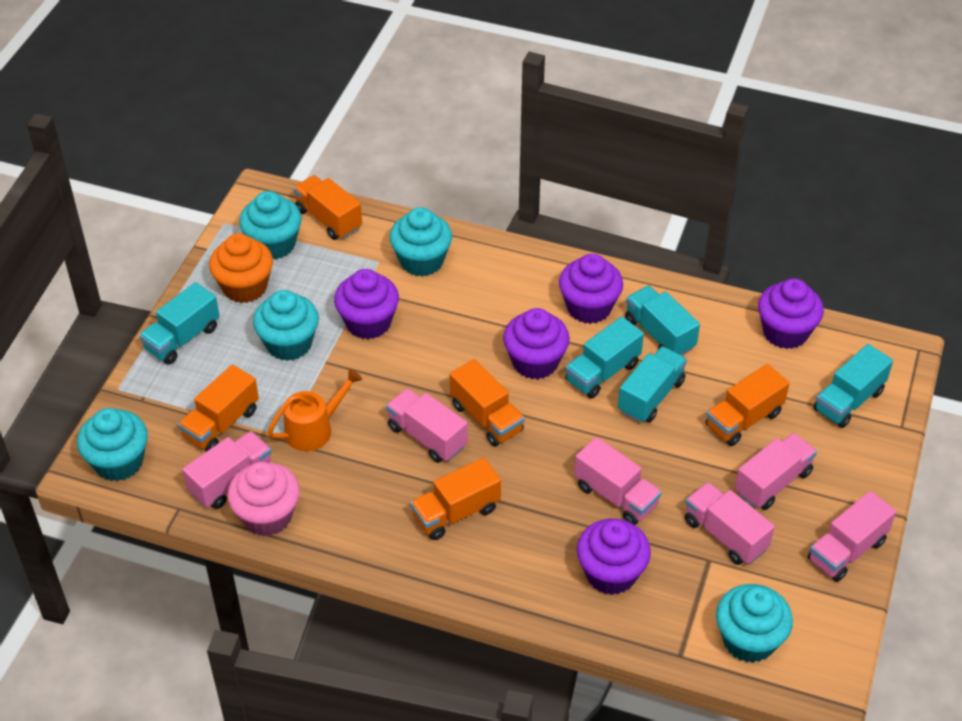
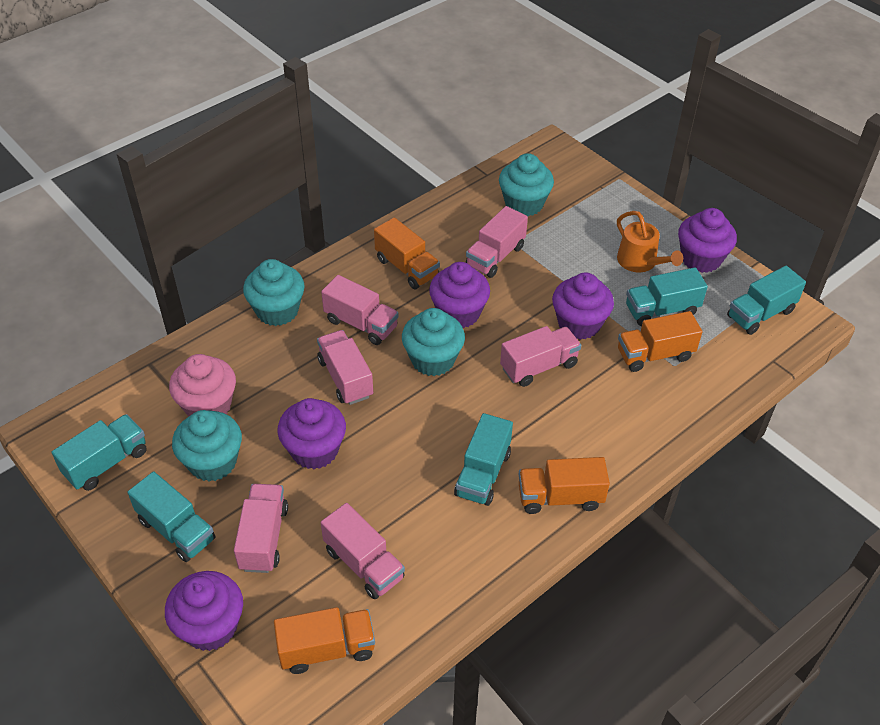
orange cupcake: 1 -> 0
orange truck: 5 -> 4
turquoise cupcake: 5 -> 4

